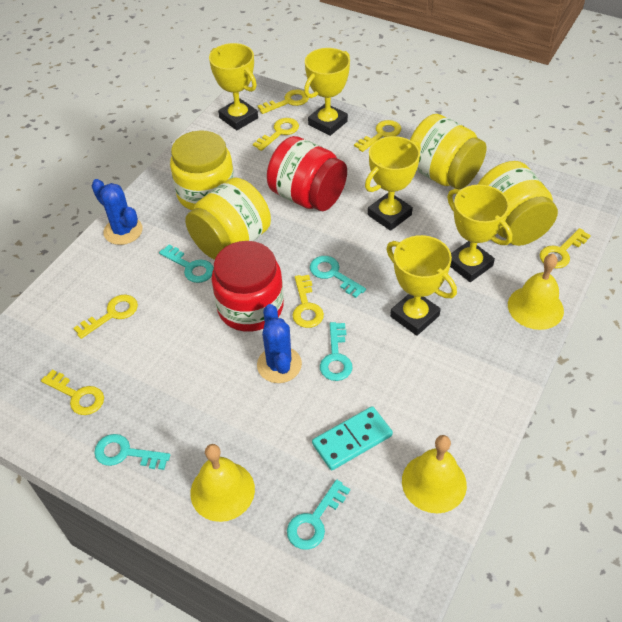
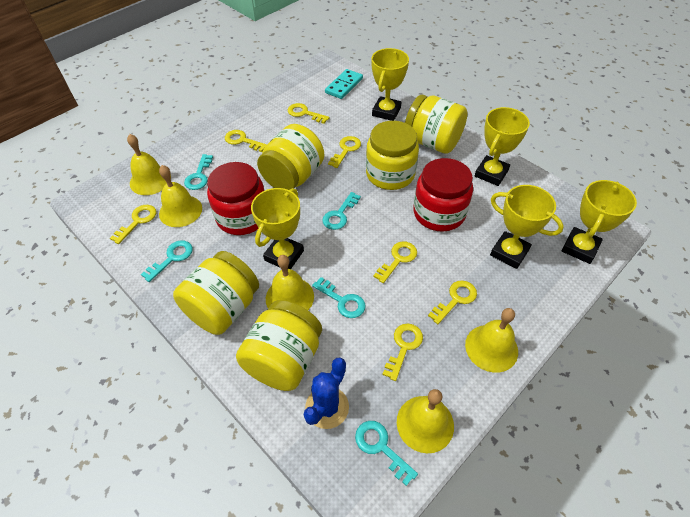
blue cactus: 2 -> 1
yellow bell: 3 -> 5
yellow jar: 4 -> 5

